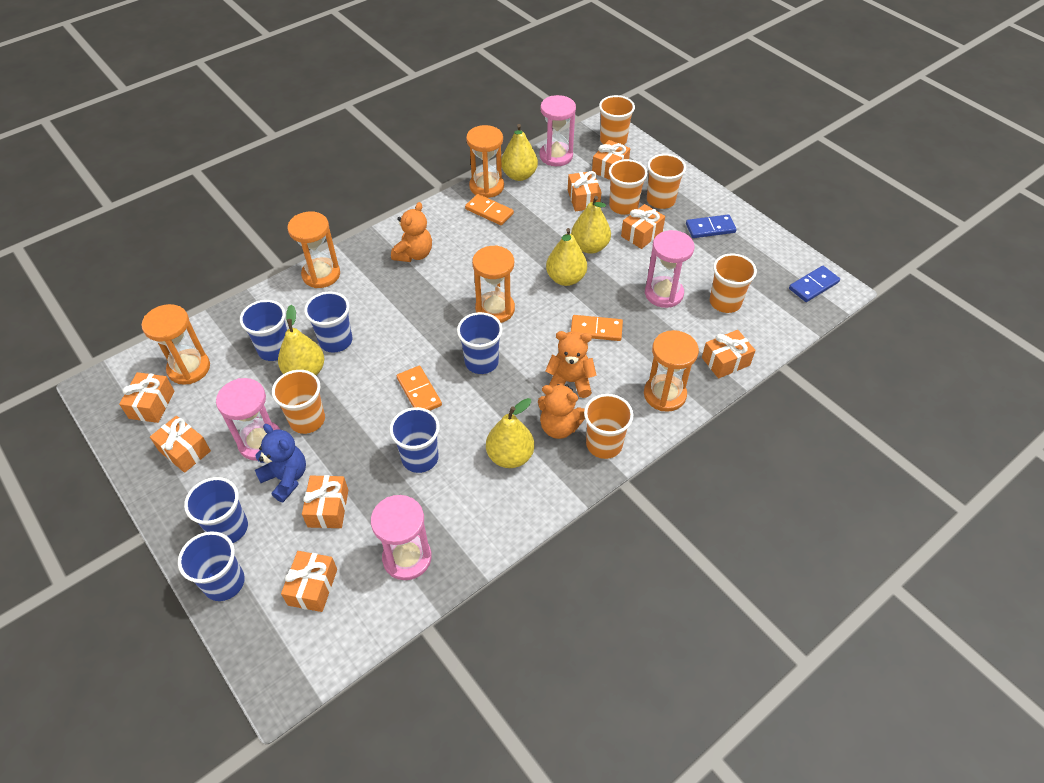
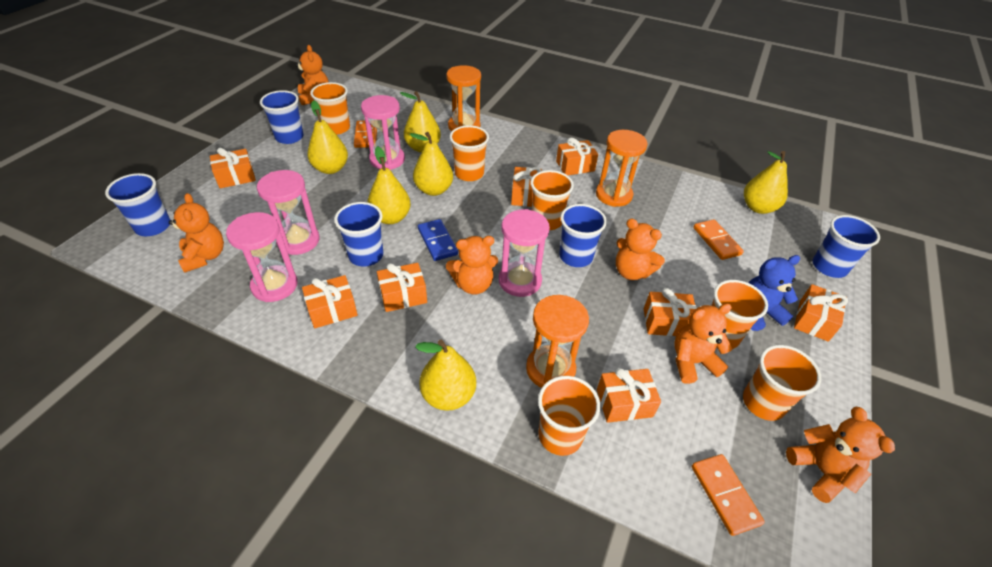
blue cup: 6 -> 5
blue domino: 2 -> 1
orange hourglass: 5 -> 3
orange teddy bear: 3 -> 6
yellow pear: 5 -> 6

